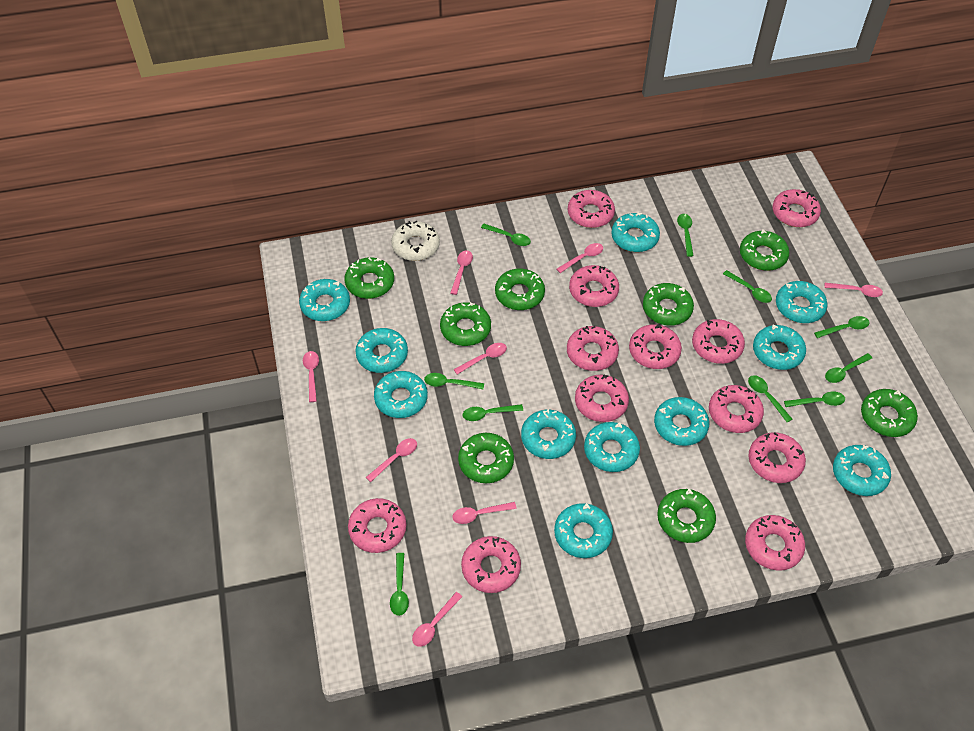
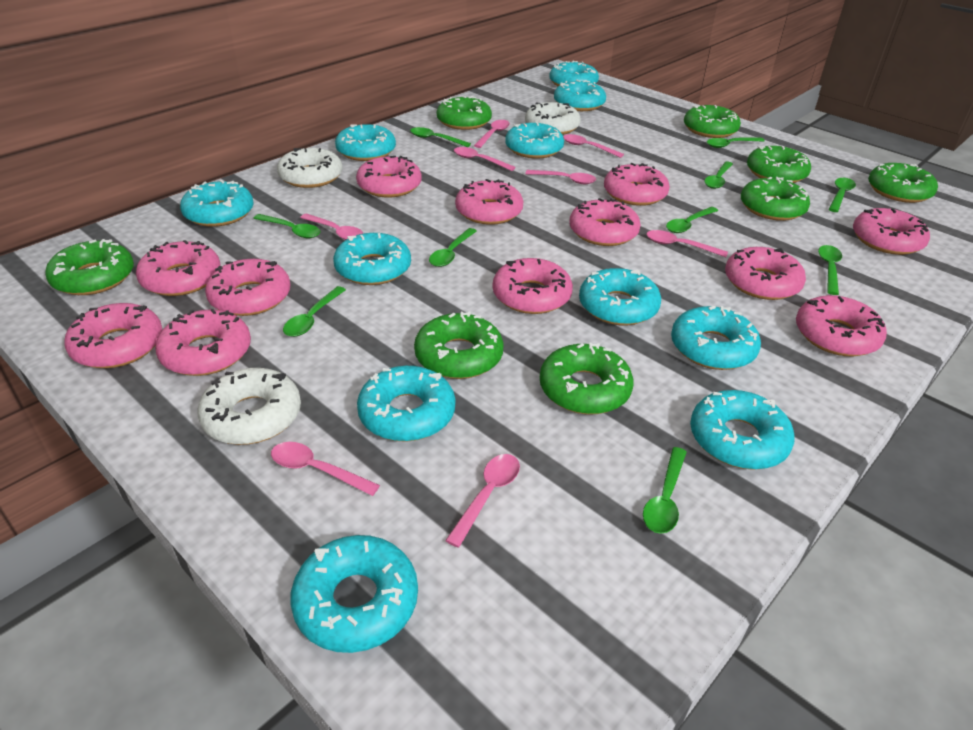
white donut: 1 -> 3

